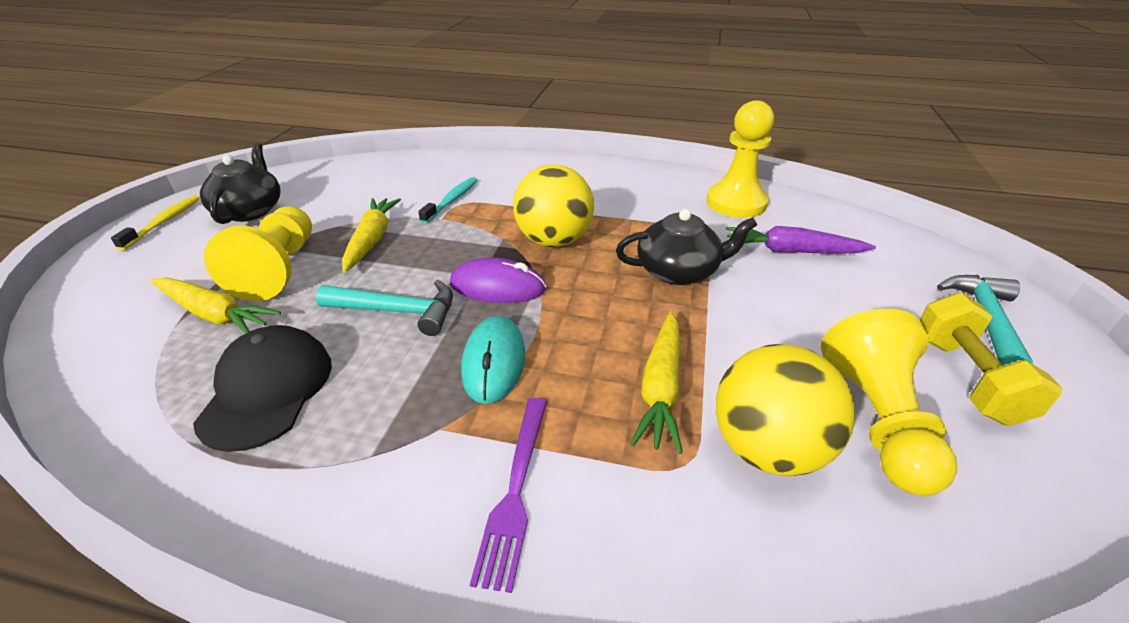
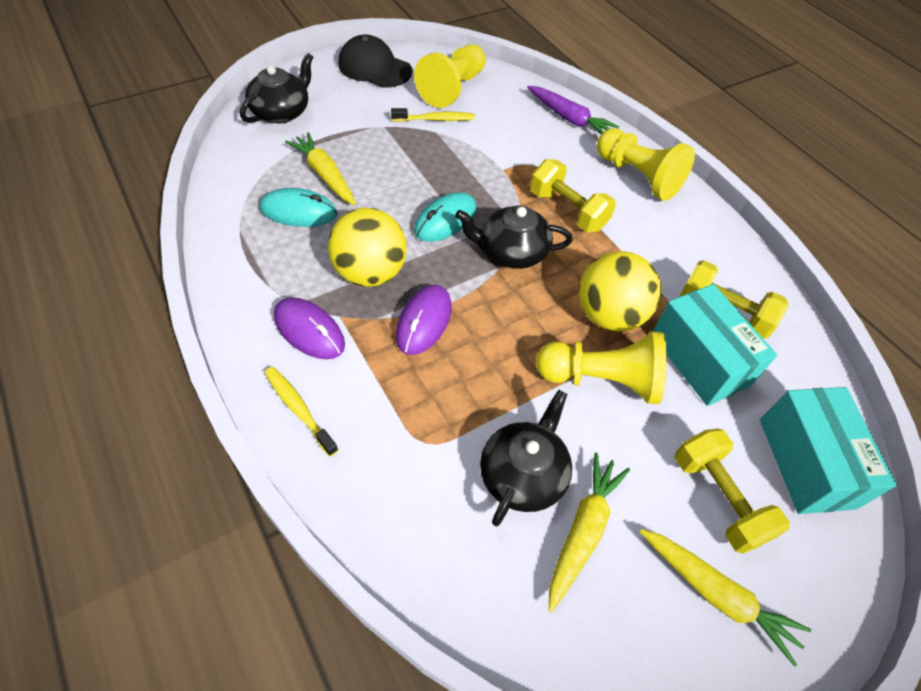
black teapot: 2 -> 3
purple fork: 1 -> 0
purple mouse: 1 -> 2
turquoise box: 0 -> 2
turquoise hammer: 2 -> 0
turquoise mouse: 1 -> 2
turquoise toothbrush: 1 -> 0
yellow dumbbell: 1 -> 3
yellow toothbrush: 1 -> 2

